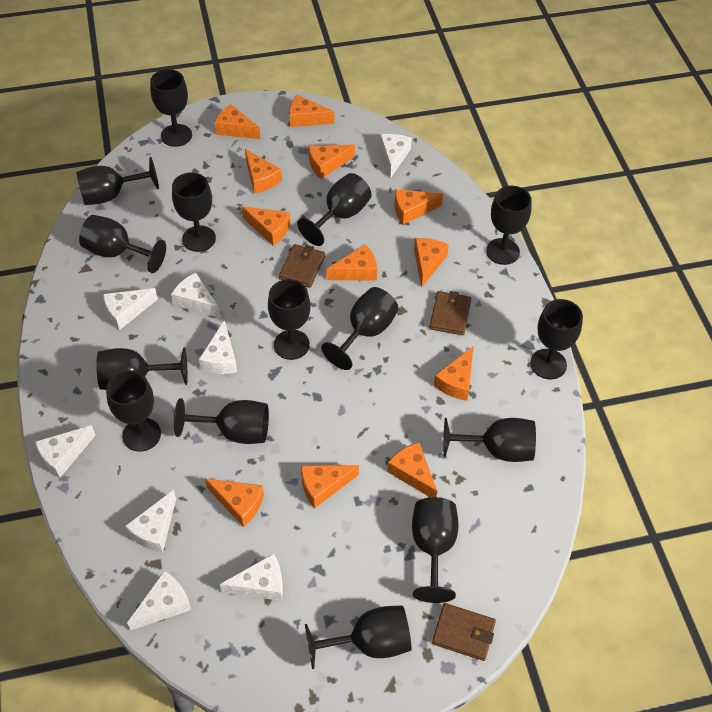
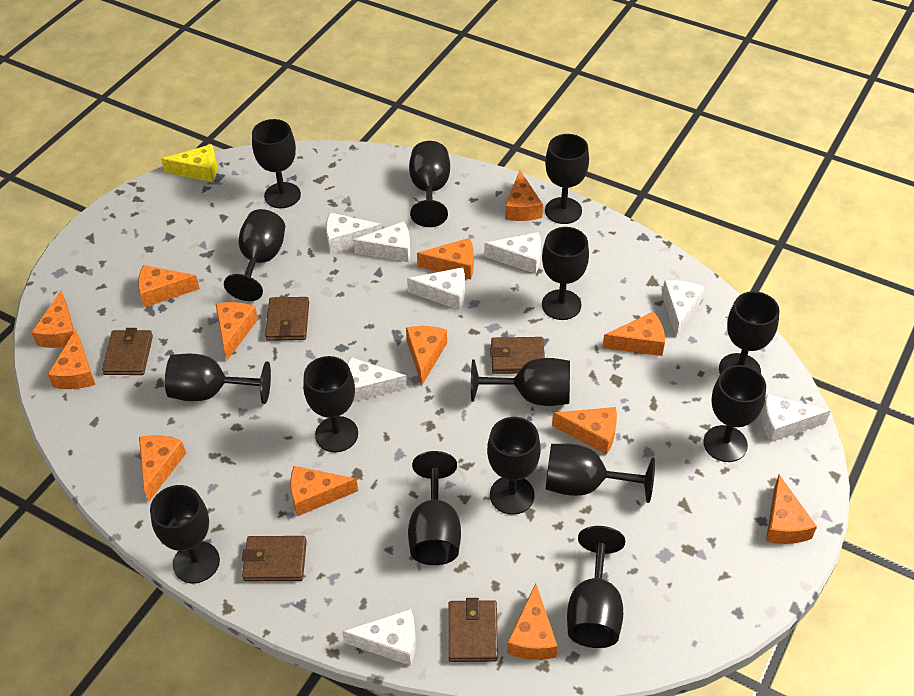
brown wallet: 3 -> 5
orange cheese: 12 -> 13
yellow cheese: 0 -> 1

